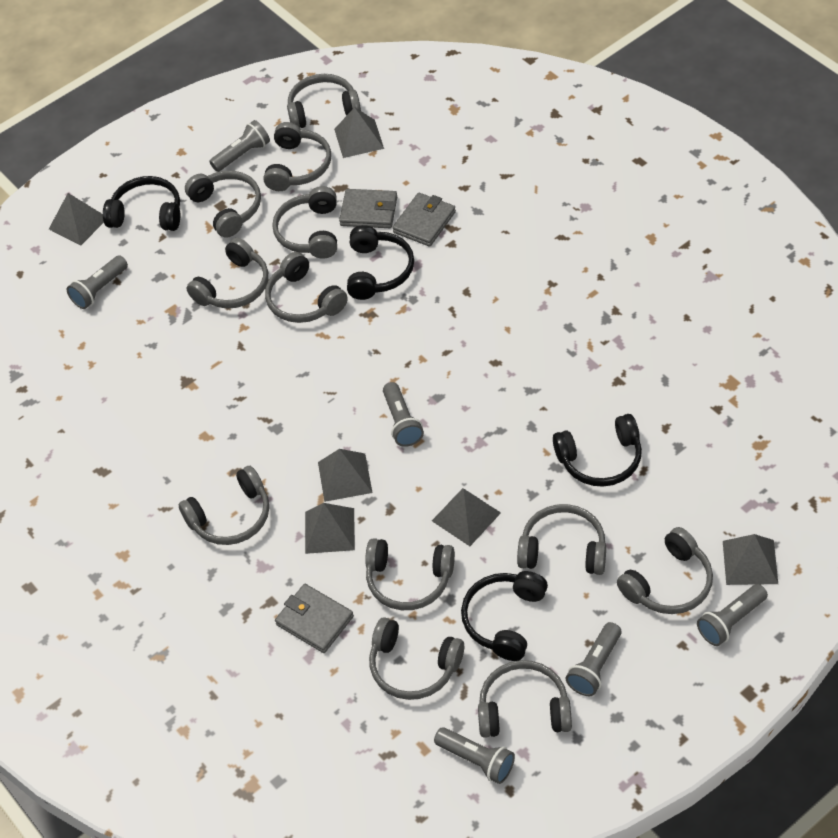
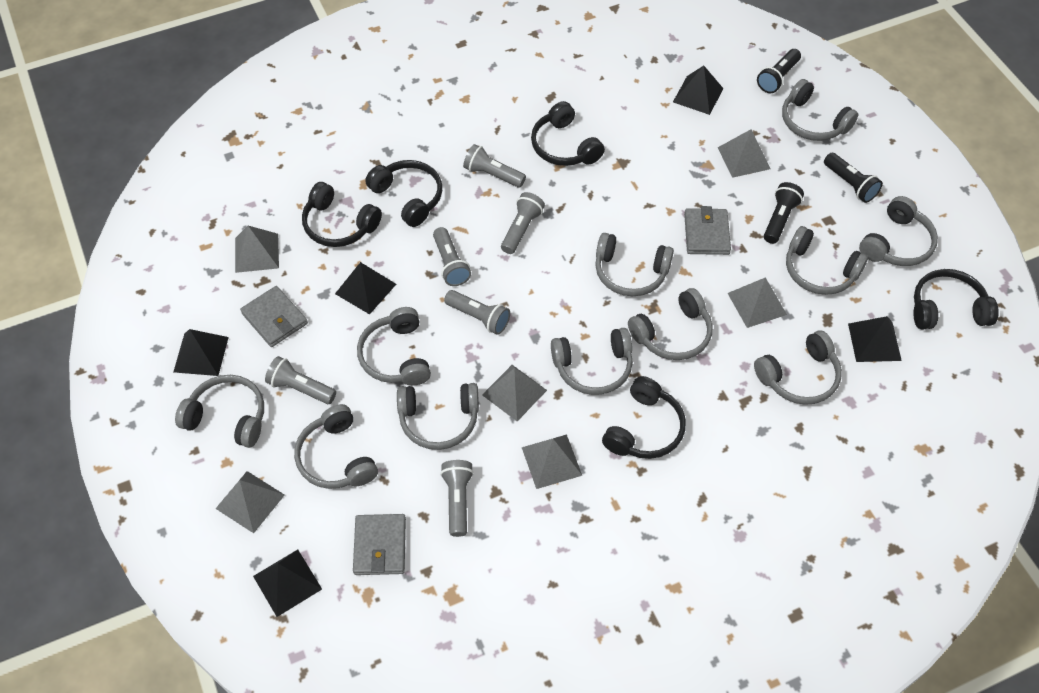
black flashlight: 0 -> 3
black headphones: 4 -> 5
black pyramid: 0 -> 5
grey headphones: 12 -> 11

